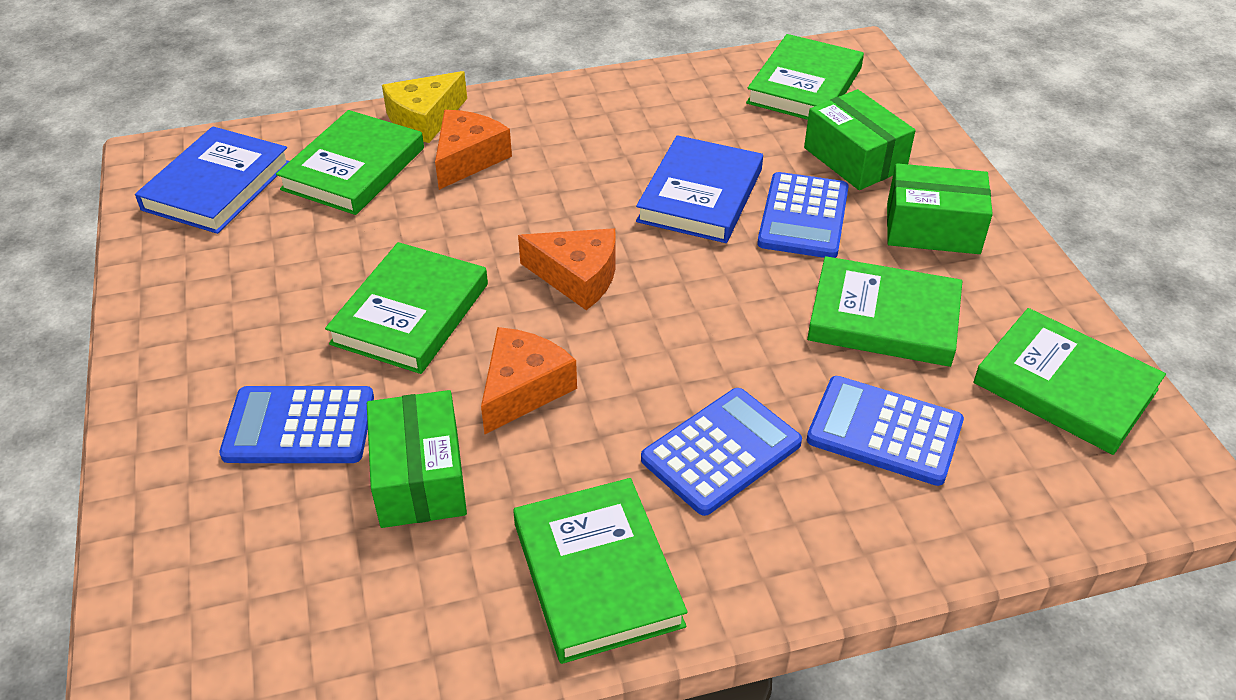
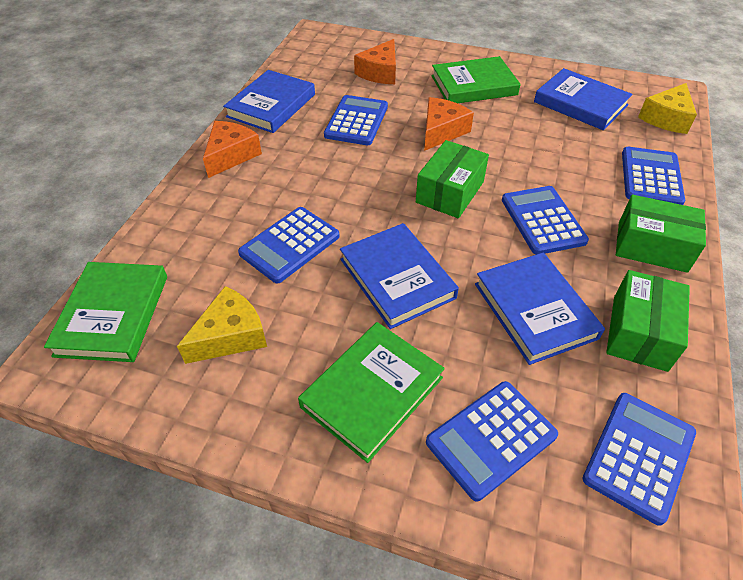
blue book: 2 -> 4
blue calculator: 4 -> 6
green book: 6 -> 3
yellow cheese: 1 -> 2

